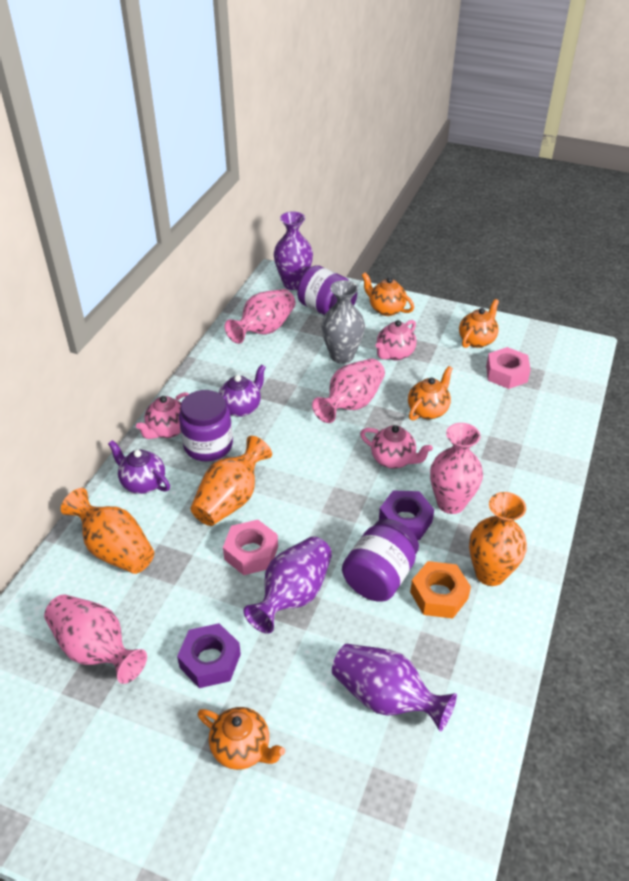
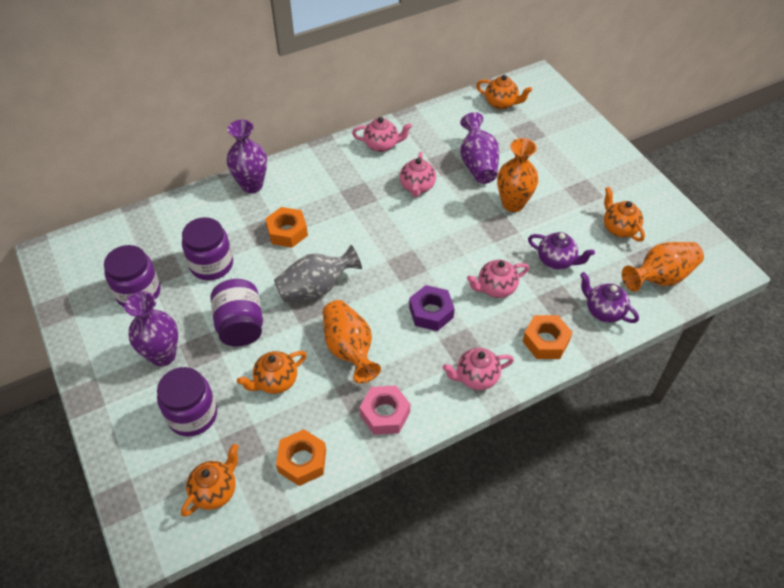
orange nut: 1 -> 3
pink nut: 2 -> 1
pink teapot: 3 -> 4
pink vase: 4 -> 0
purple jar: 3 -> 4
purple nut: 2 -> 1

